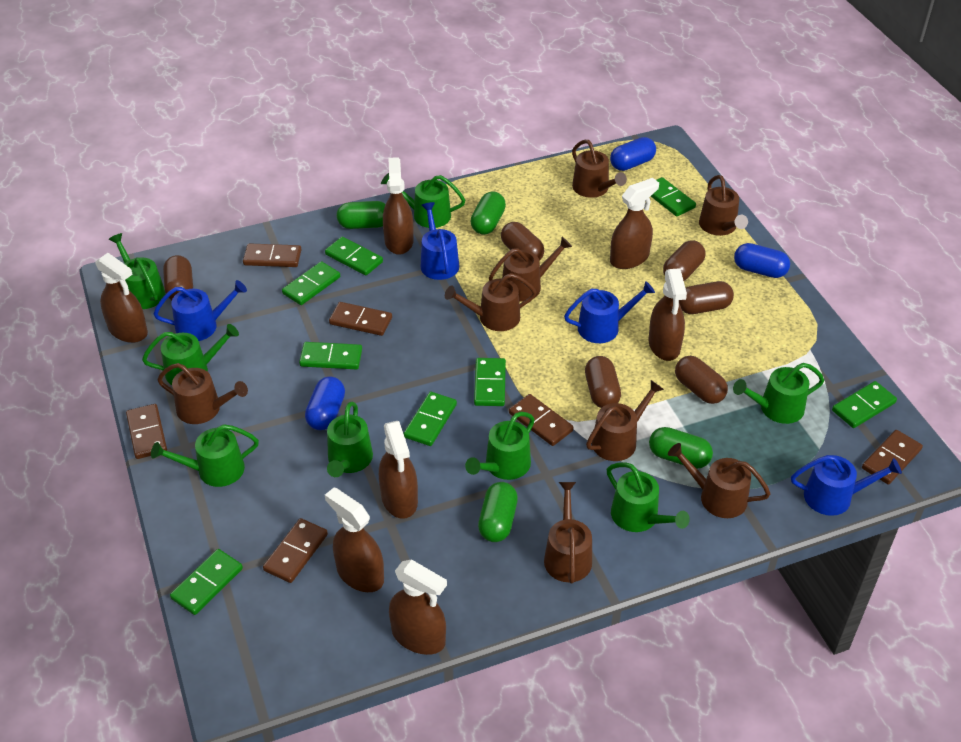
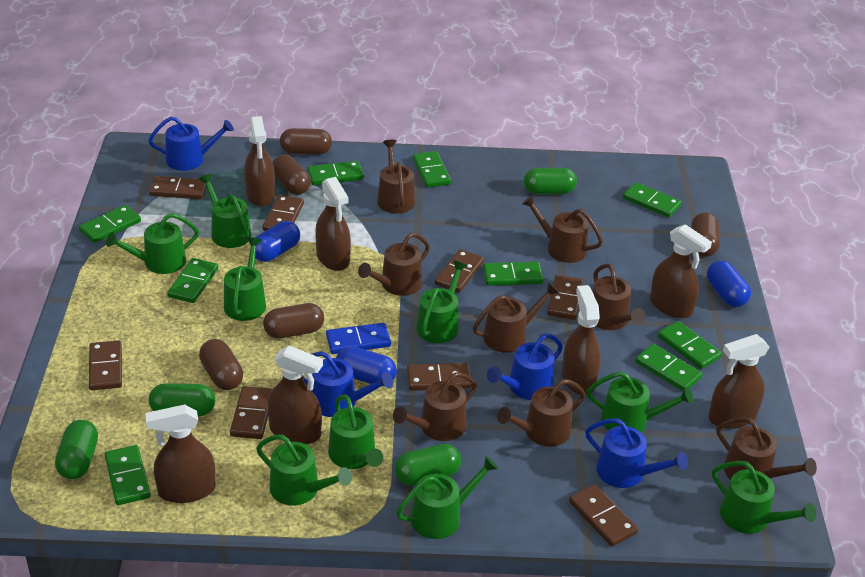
blue domino: 0 -> 1
brown capsule: 6 -> 5
brown domino: 6 -> 8
green domino: 8 -> 9
green watering can: 8 -> 9

